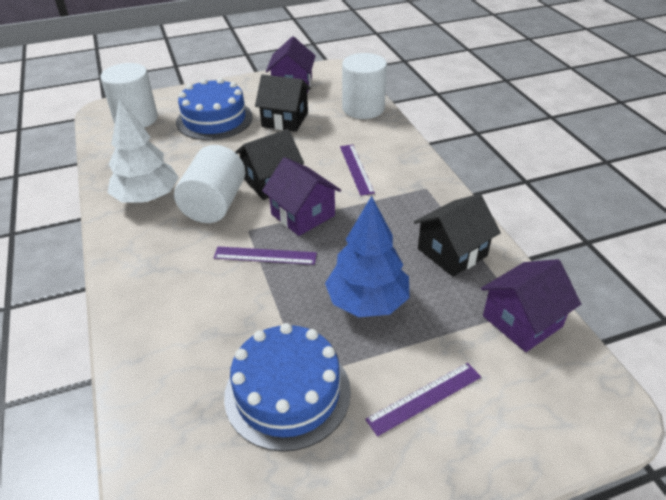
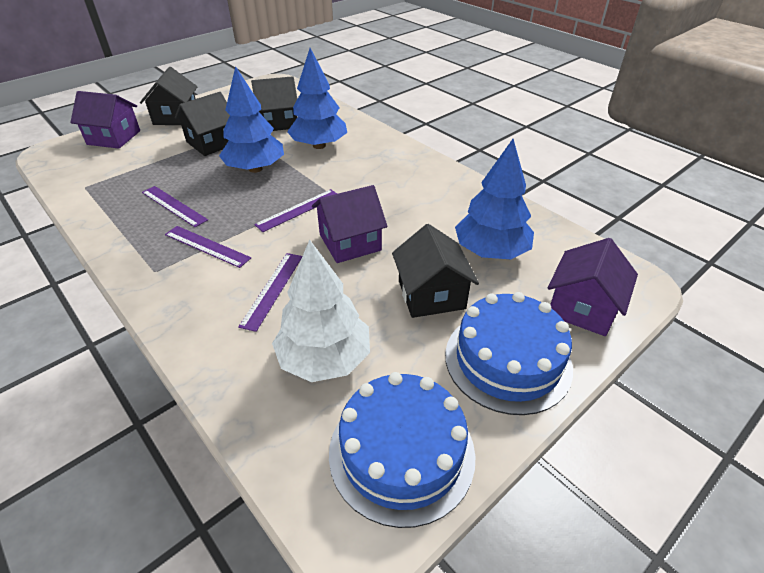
black house: 3 -> 4
blue tree: 1 -> 3
purple ruler: 3 -> 4
white cylinder: 3 -> 0

